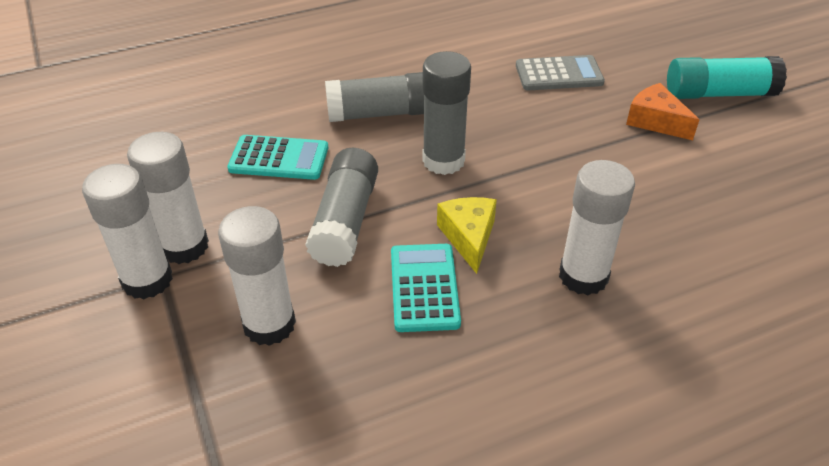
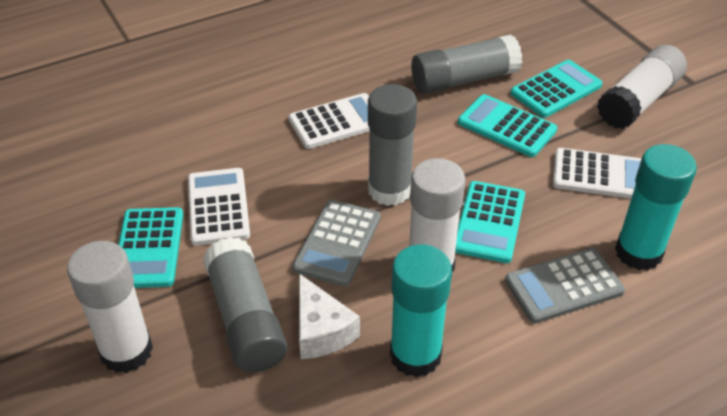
grey calculator: 1 -> 2
orange cheese: 1 -> 0
turquoise calculator: 2 -> 4
turquoise glue stick: 1 -> 2
white calculator: 0 -> 3
white cheese: 0 -> 1
white glue stick: 4 -> 3
yellow cheese: 1 -> 0

